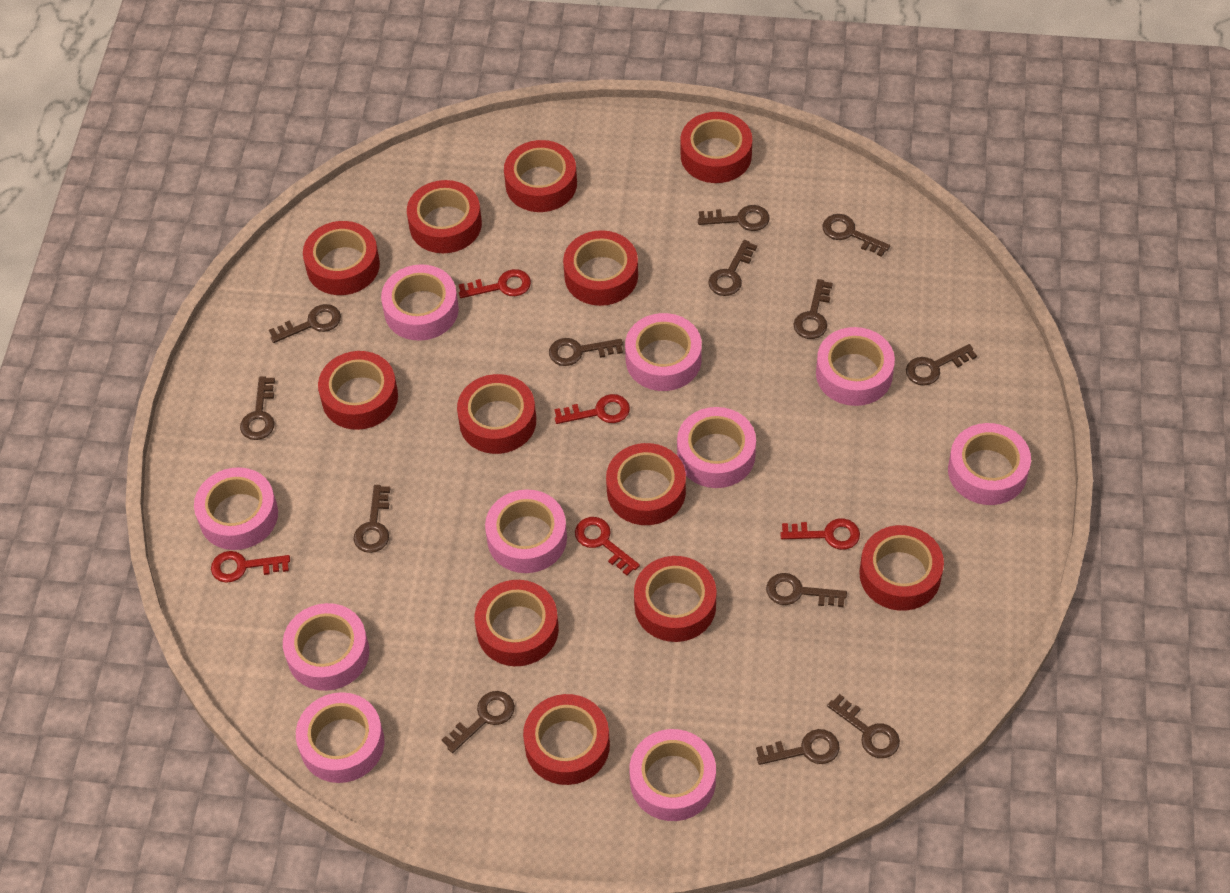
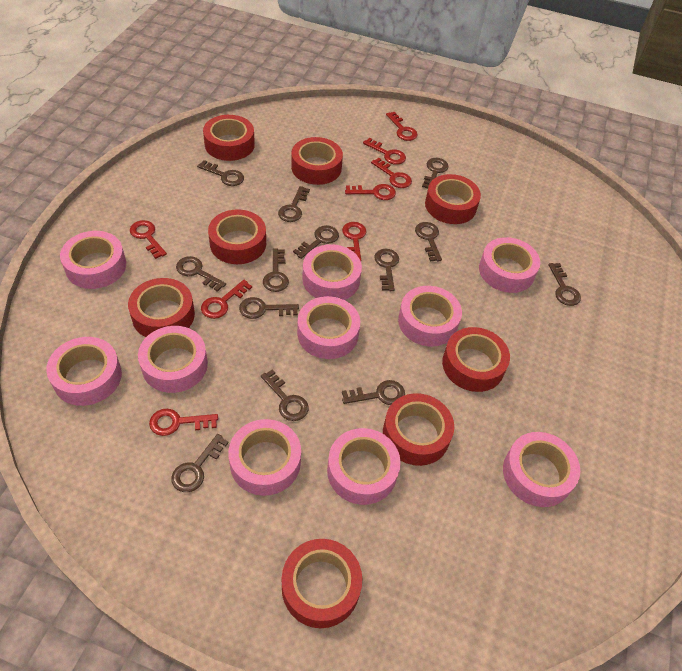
red key: 5 -> 8
red tape: 12 -> 8

